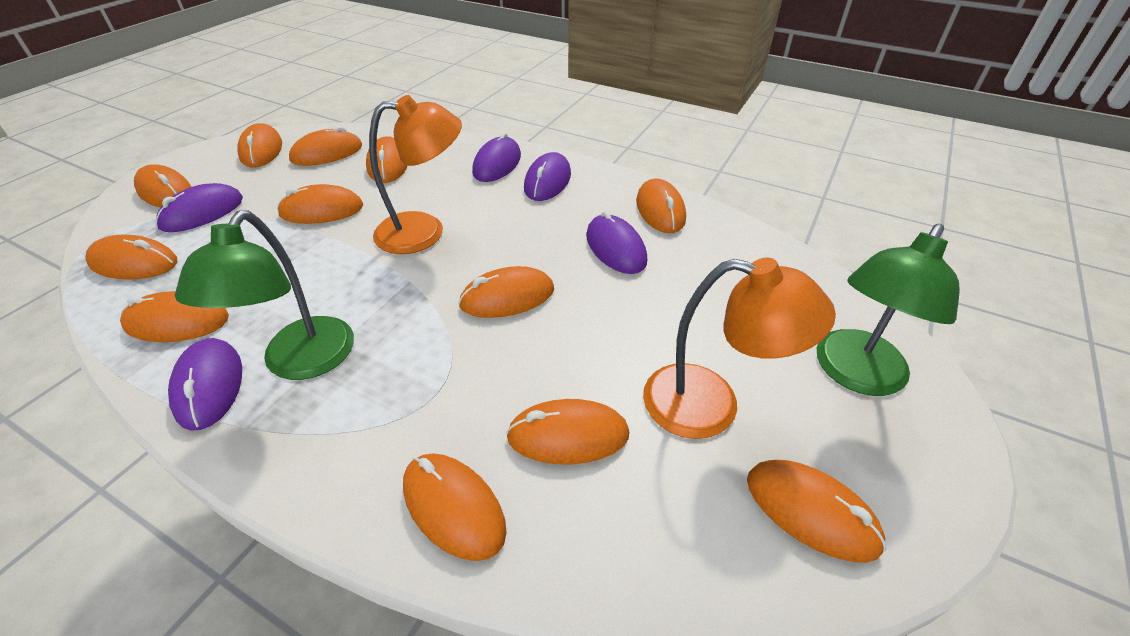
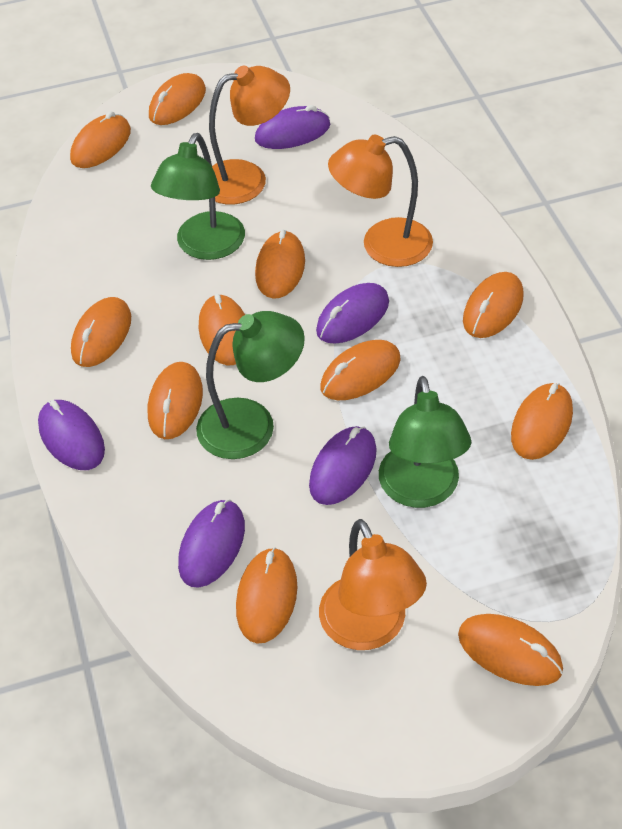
green lamp: 2 -> 3
orange lamp: 2 -> 3
orange mouse: 12 -> 11

